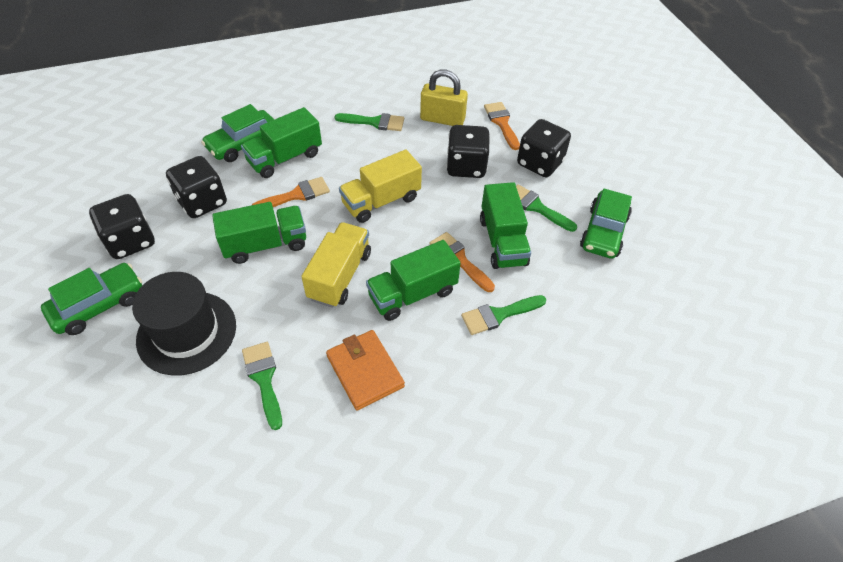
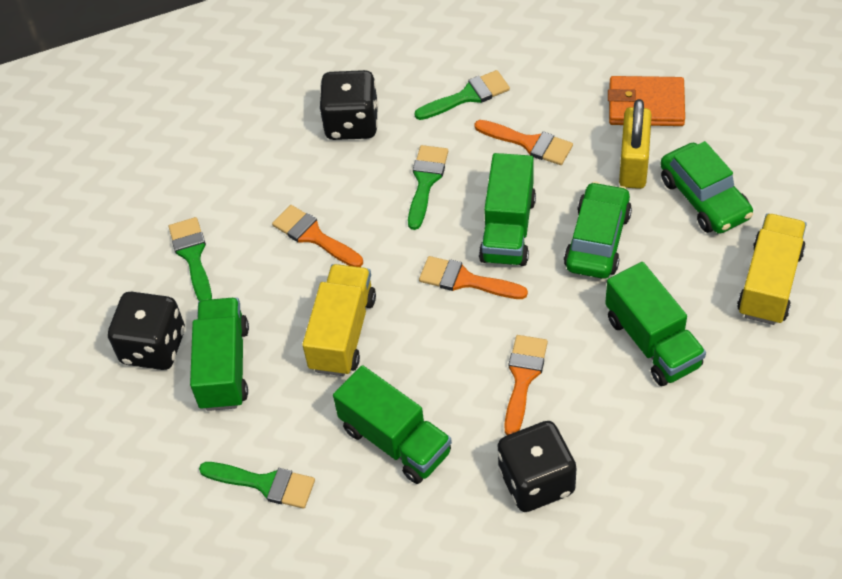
black dice: 4 -> 3
black hat: 1 -> 0
green car: 3 -> 2
orange brush: 3 -> 4

